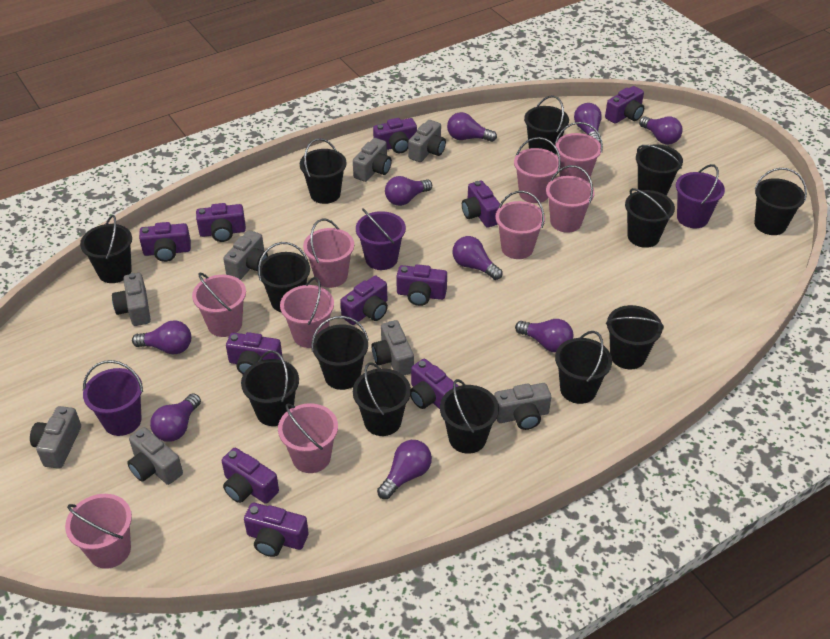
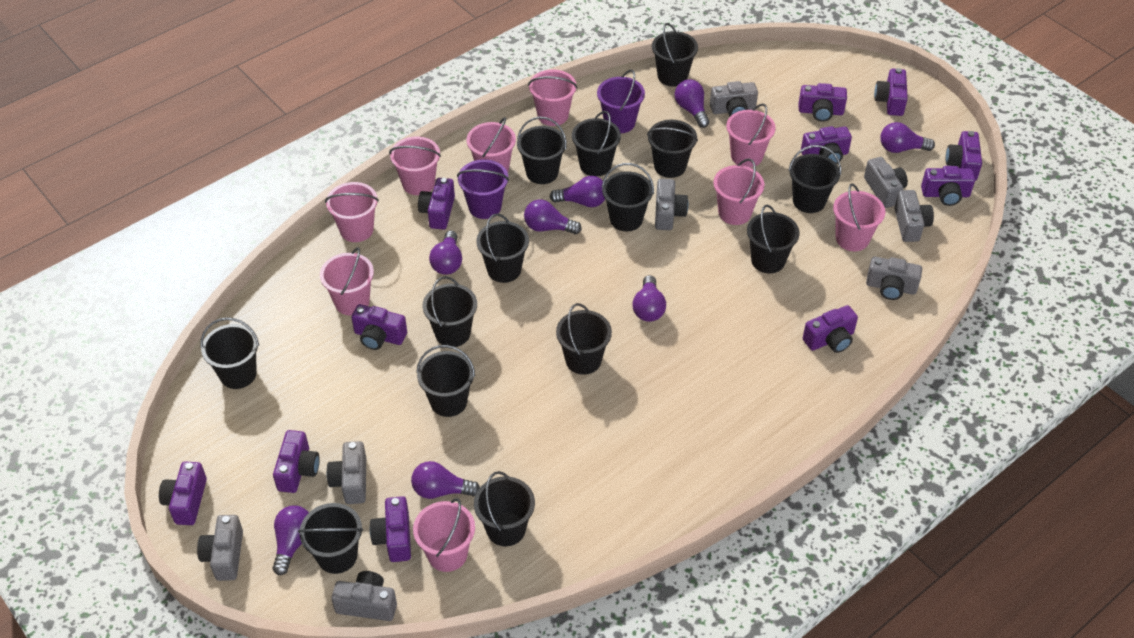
black bucket: 13 -> 14
purple bucket: 3 -> 2
purple light bulb: 9 -> 8

